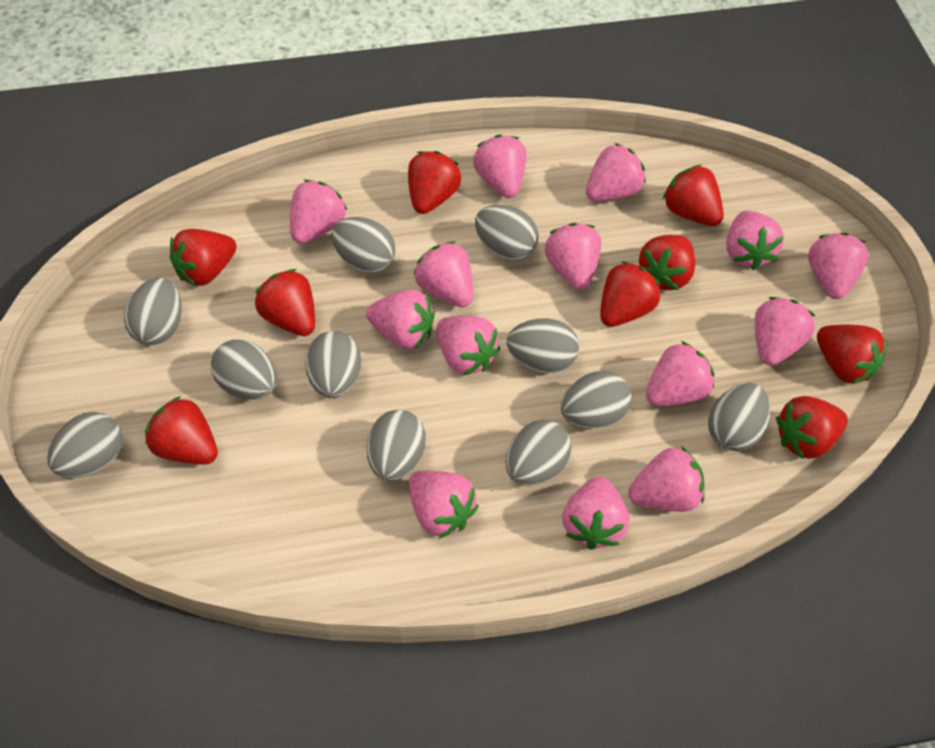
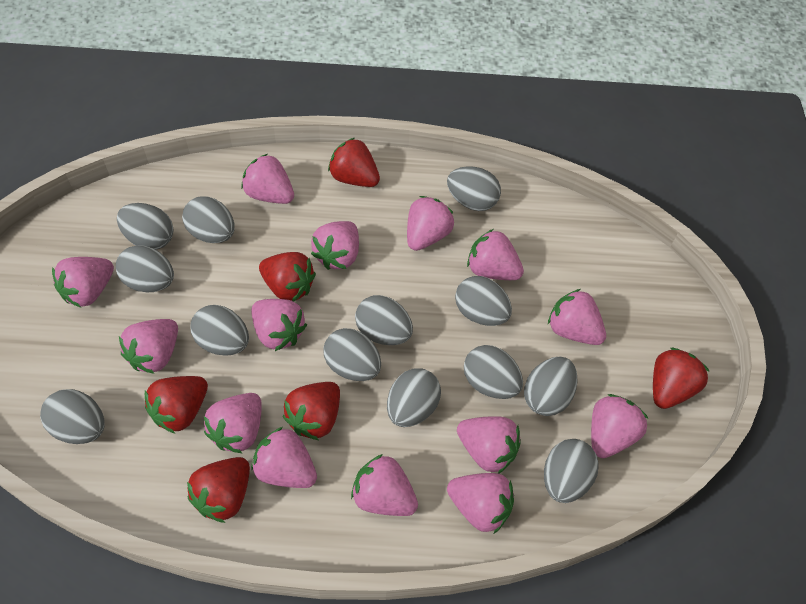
grey egg: 11 -> 13
red strawberry: 9 -> 6

